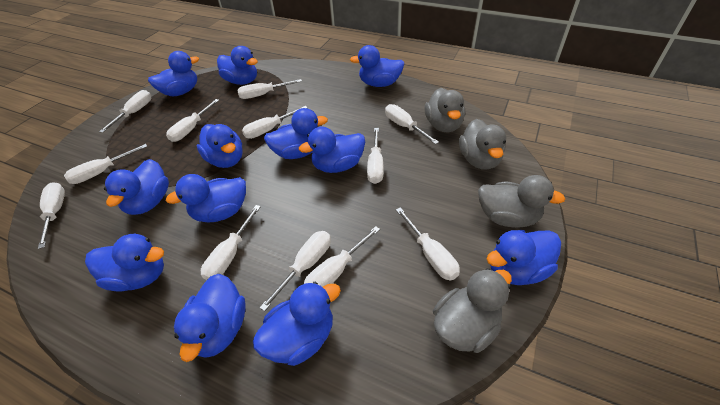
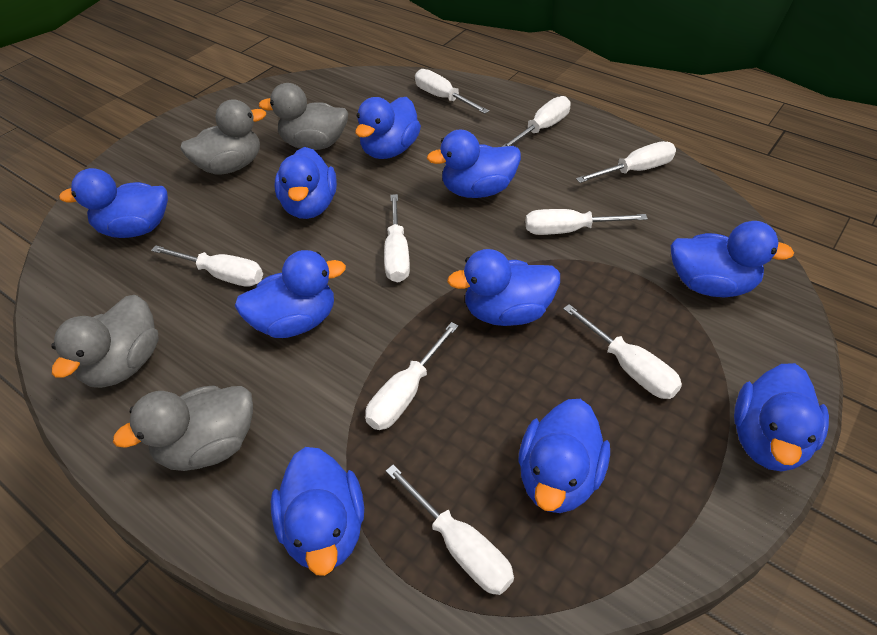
blue duck: 12 -> 10
white screwdriver: 12 -> 9

